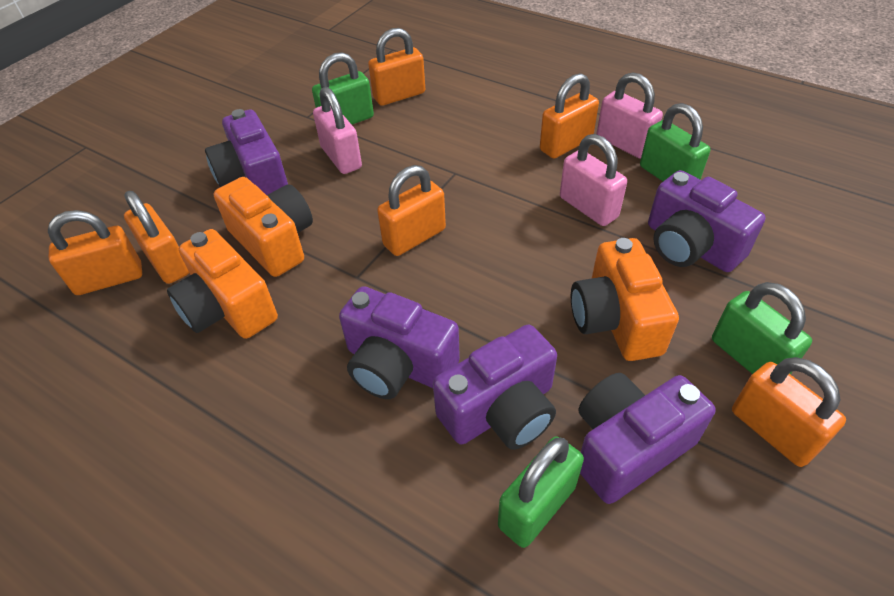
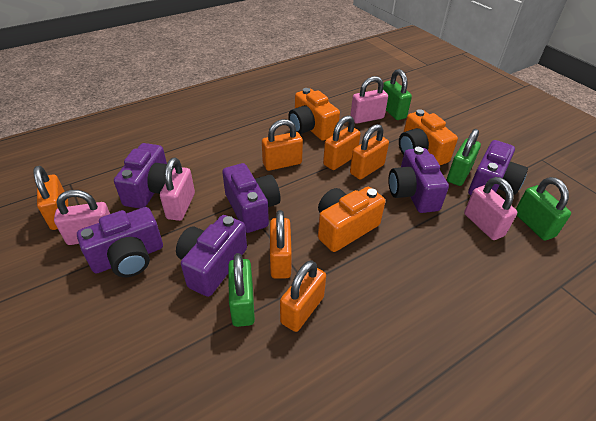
pink padlock: 3 -> 4
purple camera: 5 -> 6

